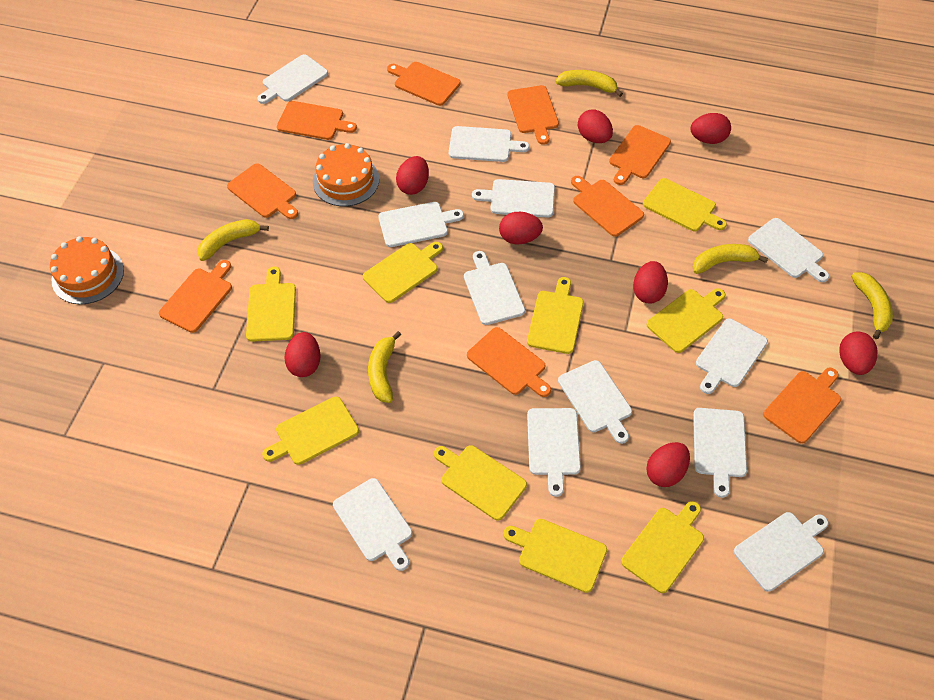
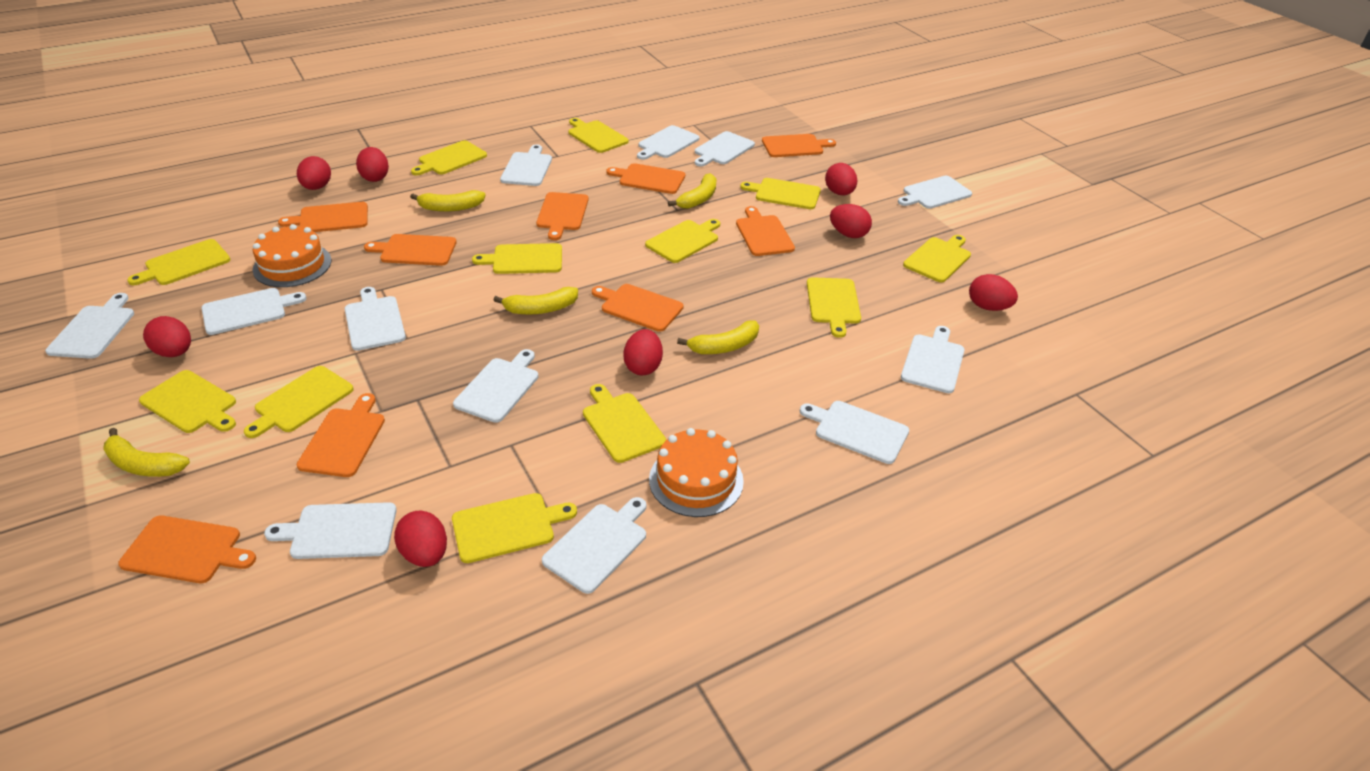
yellow cutting board: 9 -> 12

